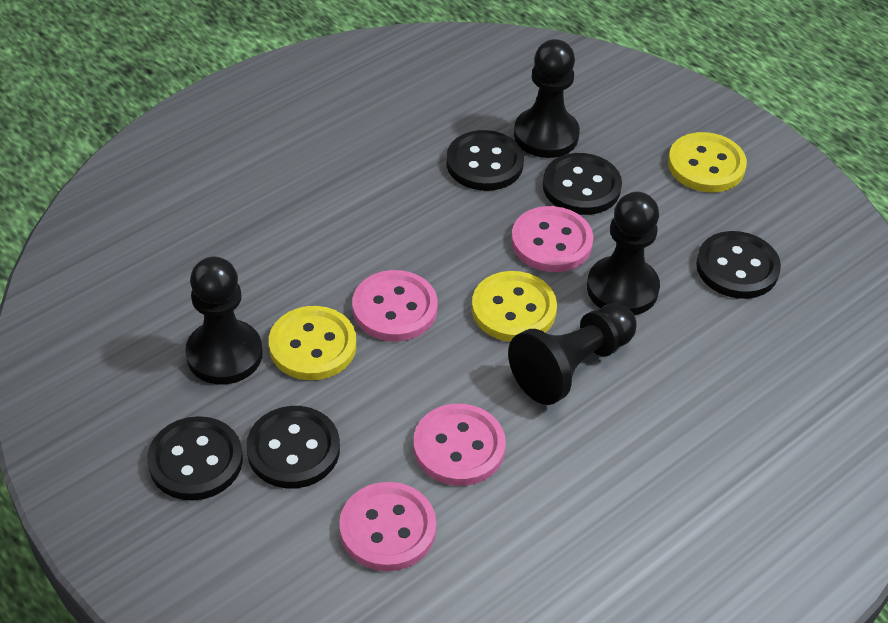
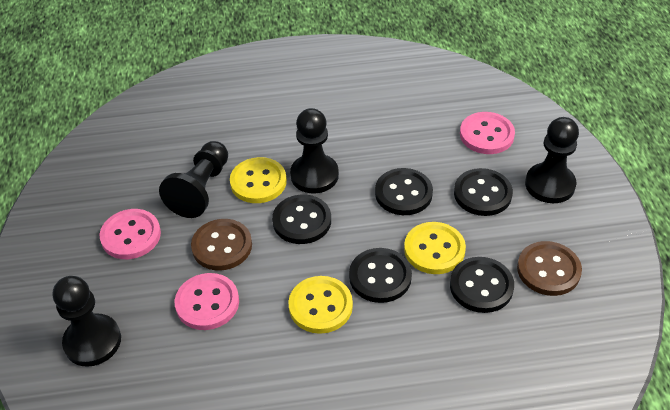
brown button: 0 -> 2
pink button: 4 -> 3

